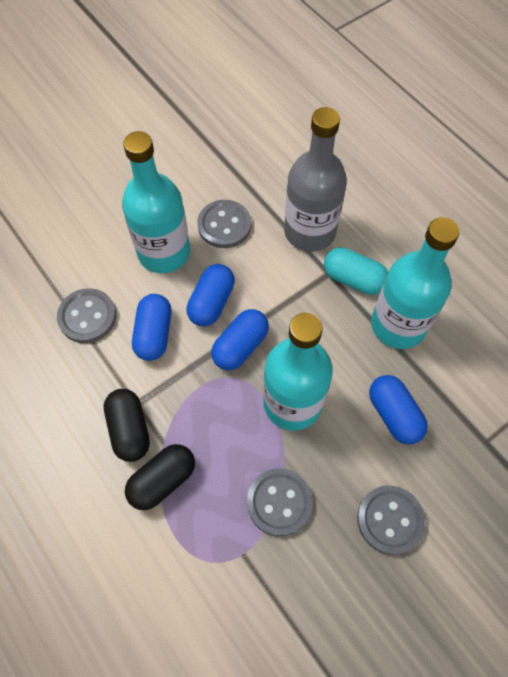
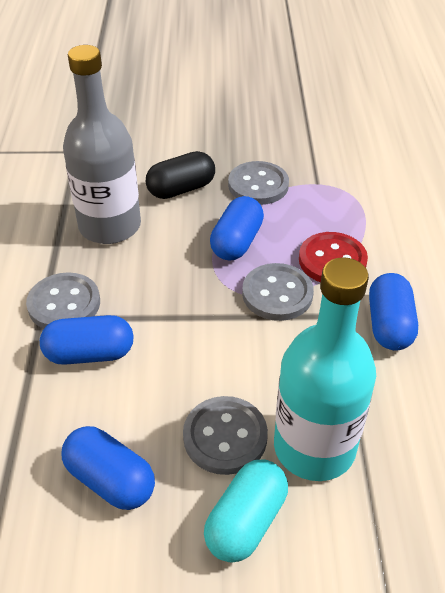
black capsule: 2 -> 1
red button: 0 -> 1
turquoise bottle: 3 -> 1

